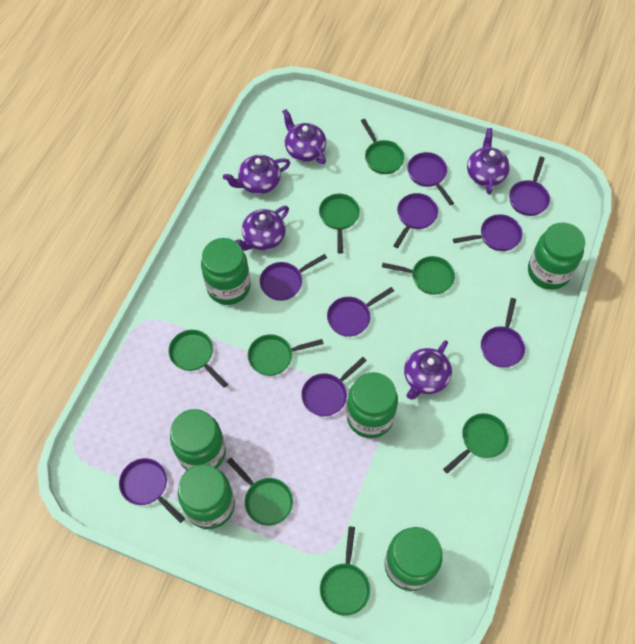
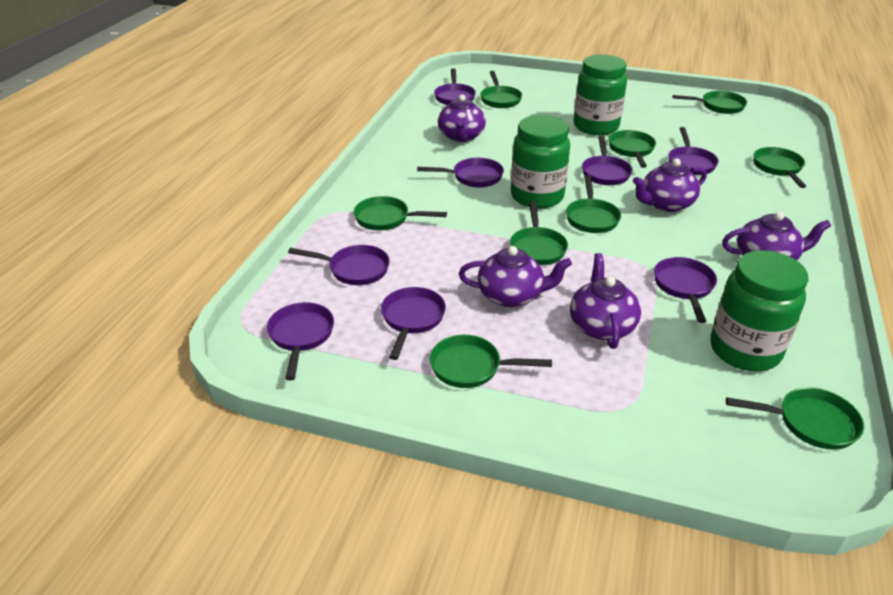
green jar: 6 -> 3
green pan: 8 -> 9
purple pan: 9 -> 8

